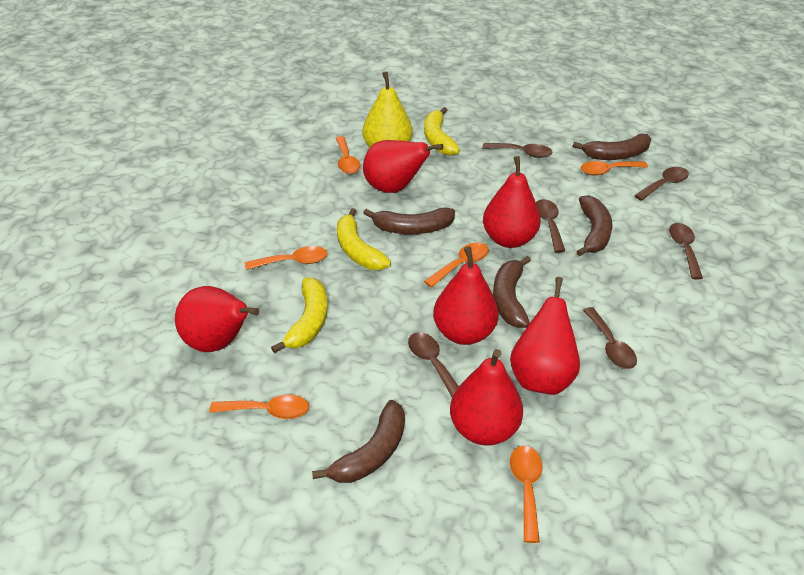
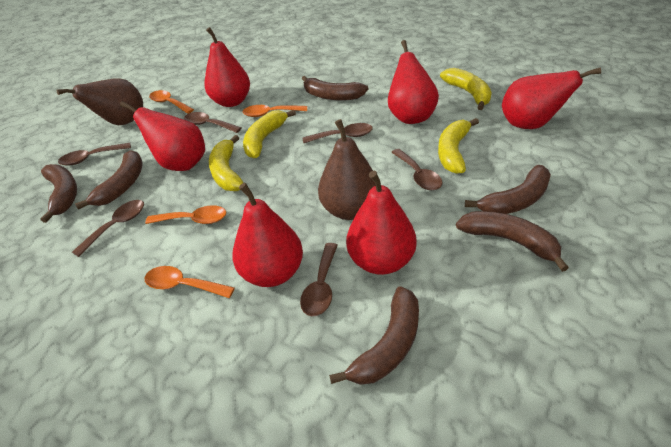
brown banana: 5 -> 6
brown pear: 0 -> 2
orange spoon: 6 -> 4
yellow banana: 3 -> 4
yellow pear: 1 -> 0

